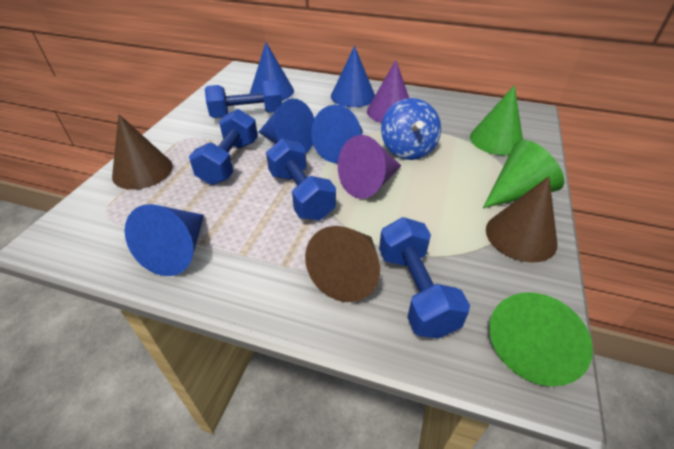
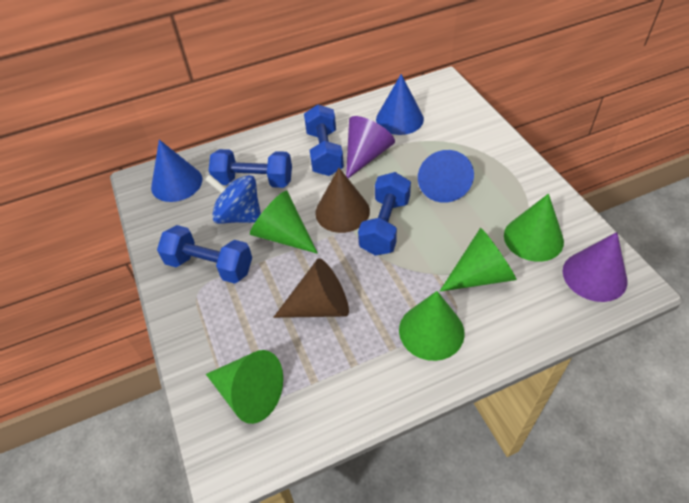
blue cone: 5 -> 3
brown cone: 3 -> 2
green cone: 3 -> 5

